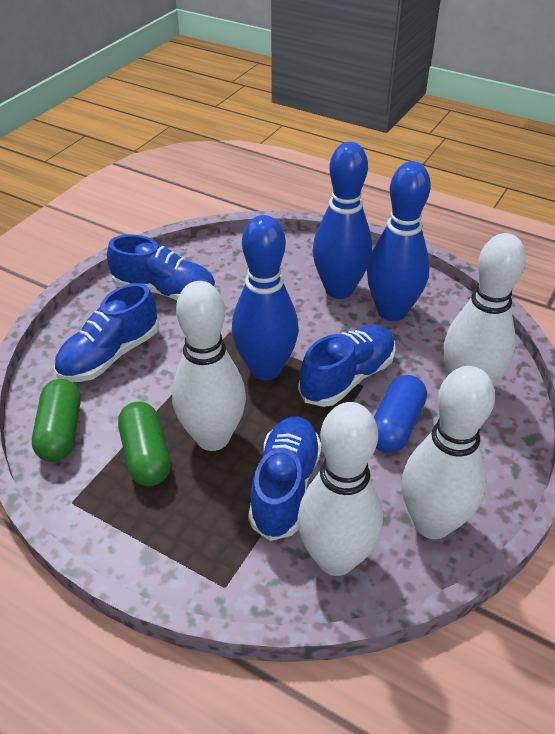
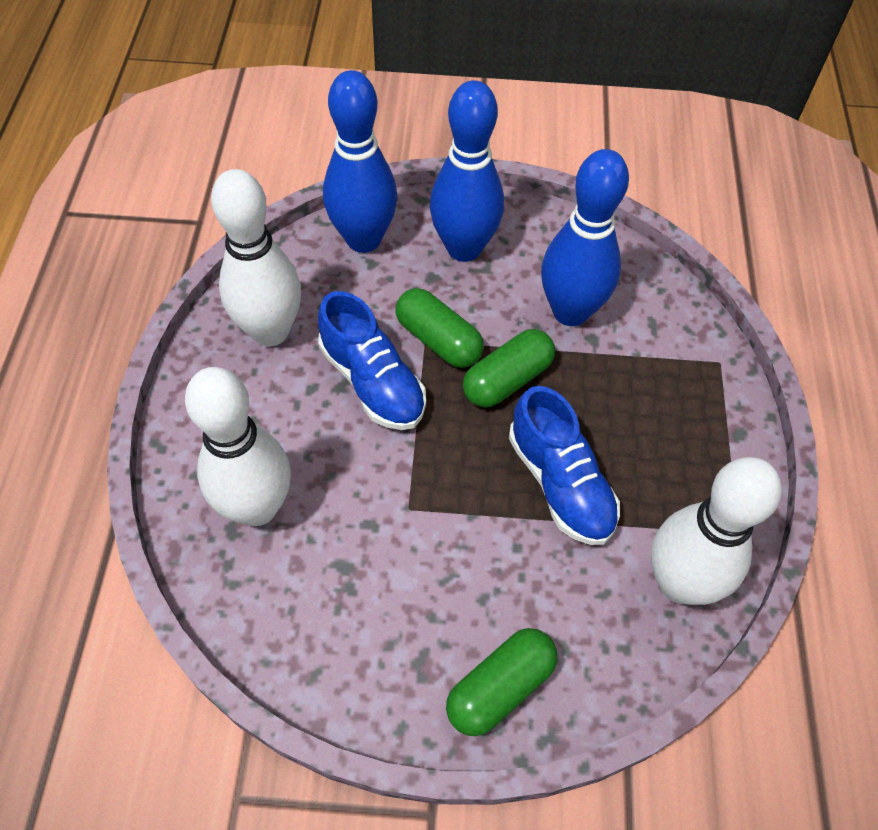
blue capsule: 1 -> 0
blue shoe: 4 -> 2
green capsule: 2 -> 3
white bowling pin: 4 -> 3

